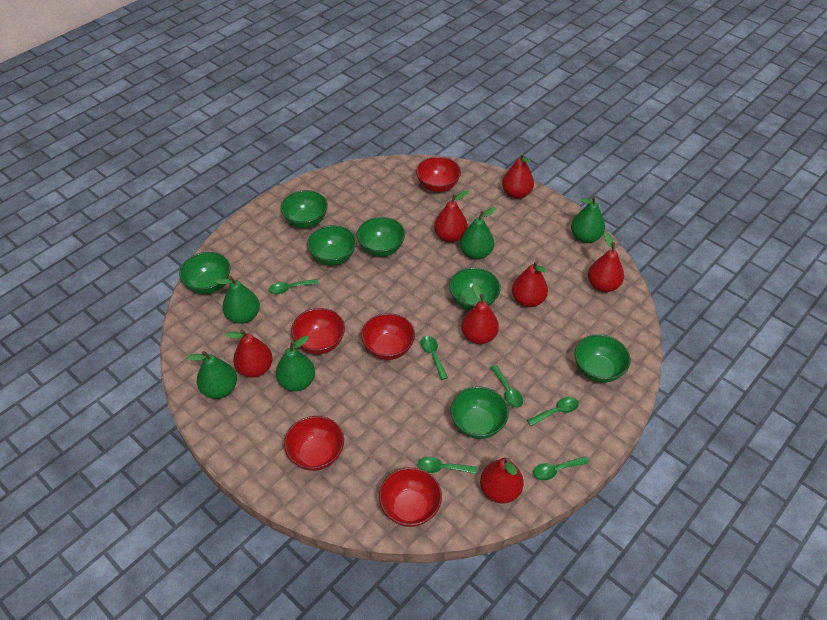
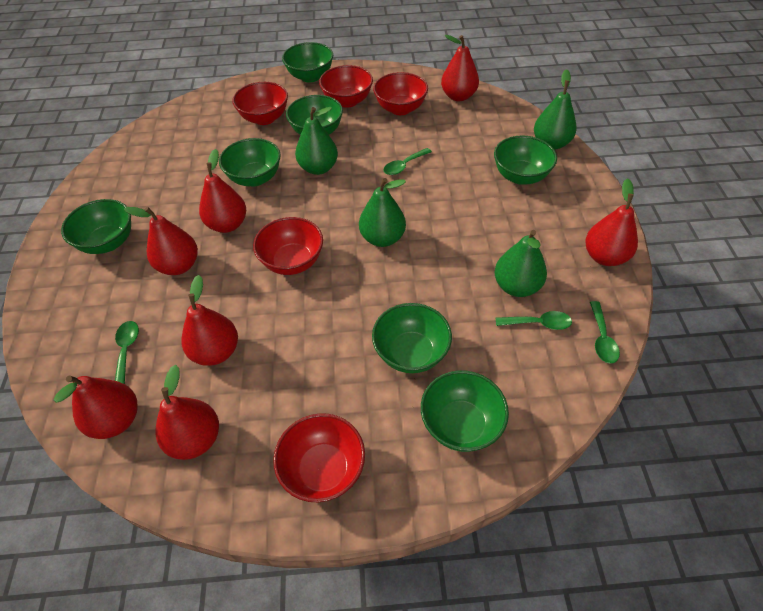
green pear: 5 -> 4
green spoon: 6 -> 4

